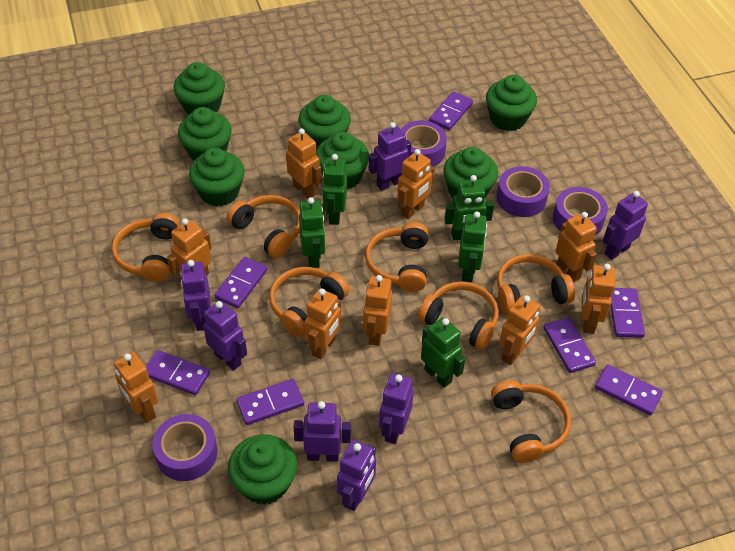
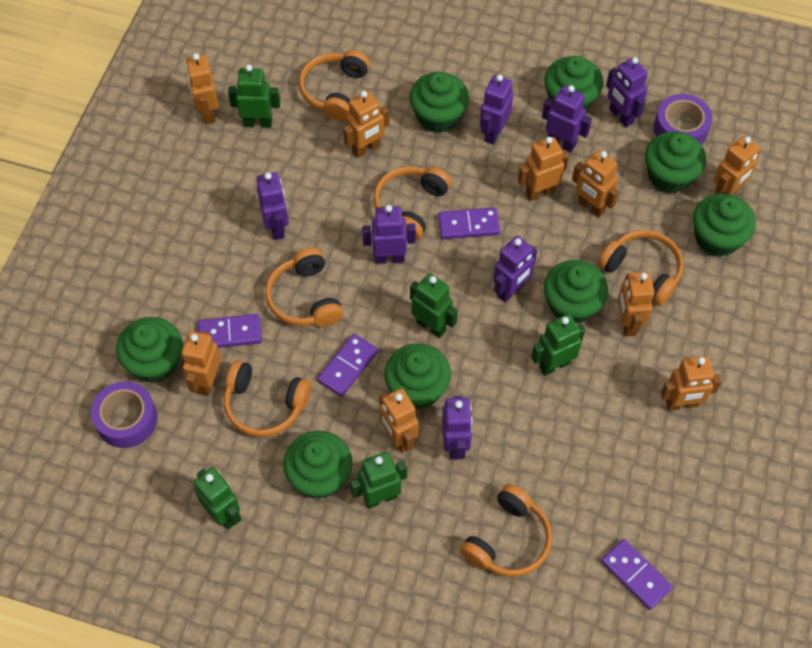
orange headphones: 7 -> 6
purple domino: 7 -> 4
purple tape: 4 -> 2

